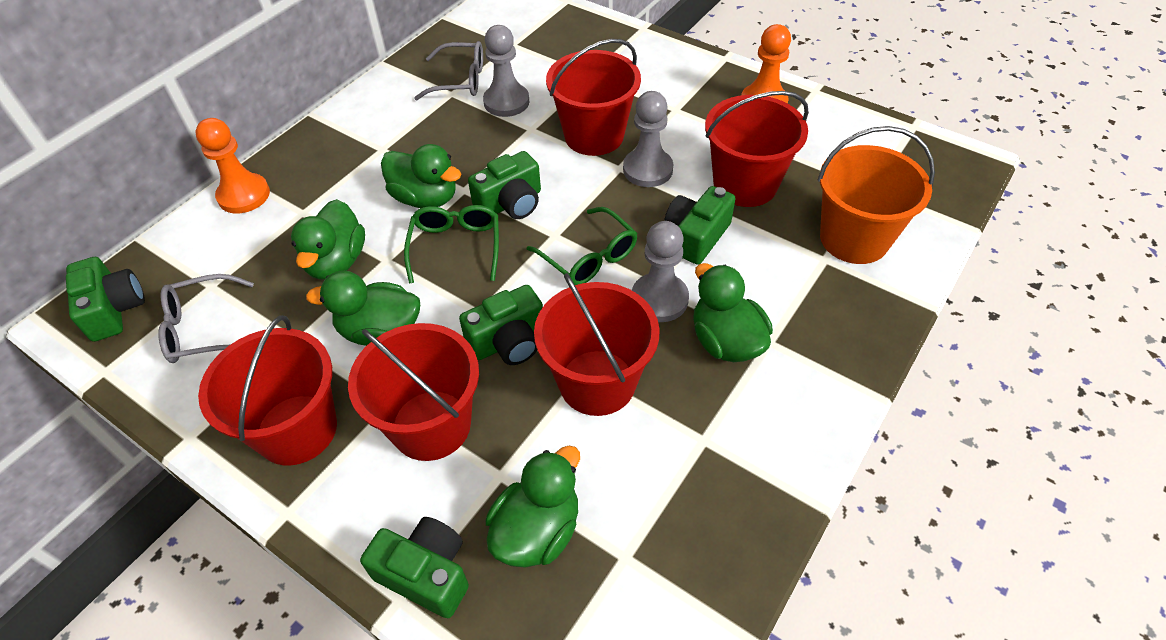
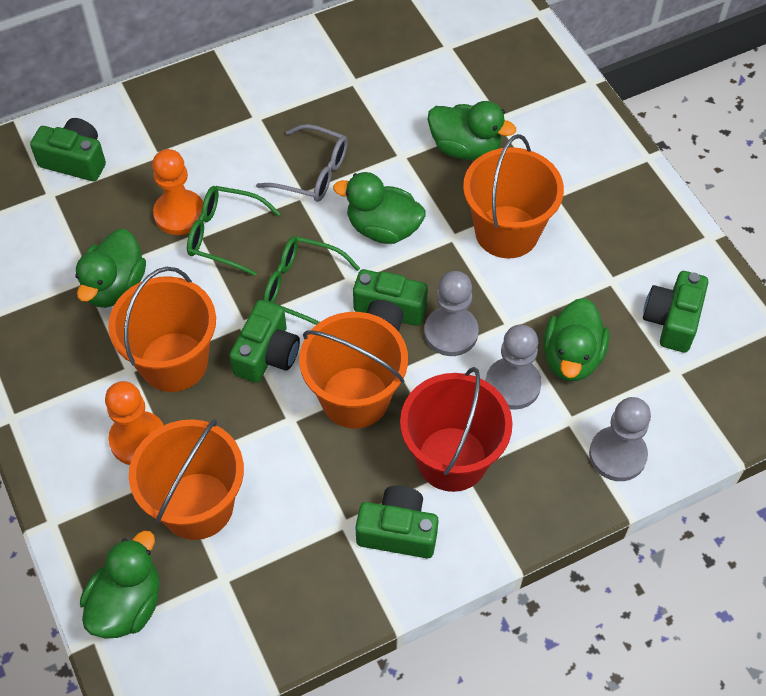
grey glasses: 2 -> 1
orange bucket: 1 -> 4
red bucket: 5 -> 1

